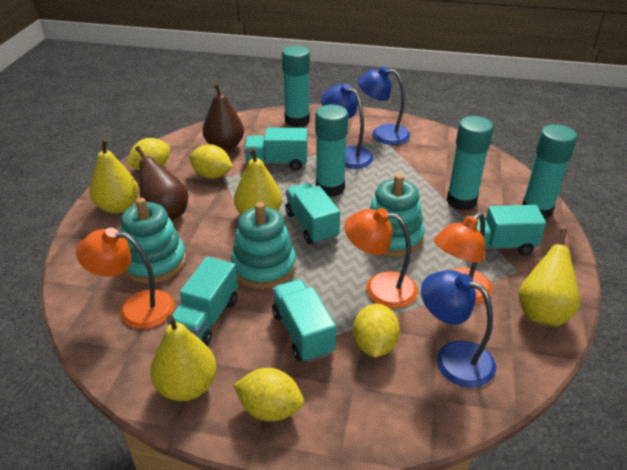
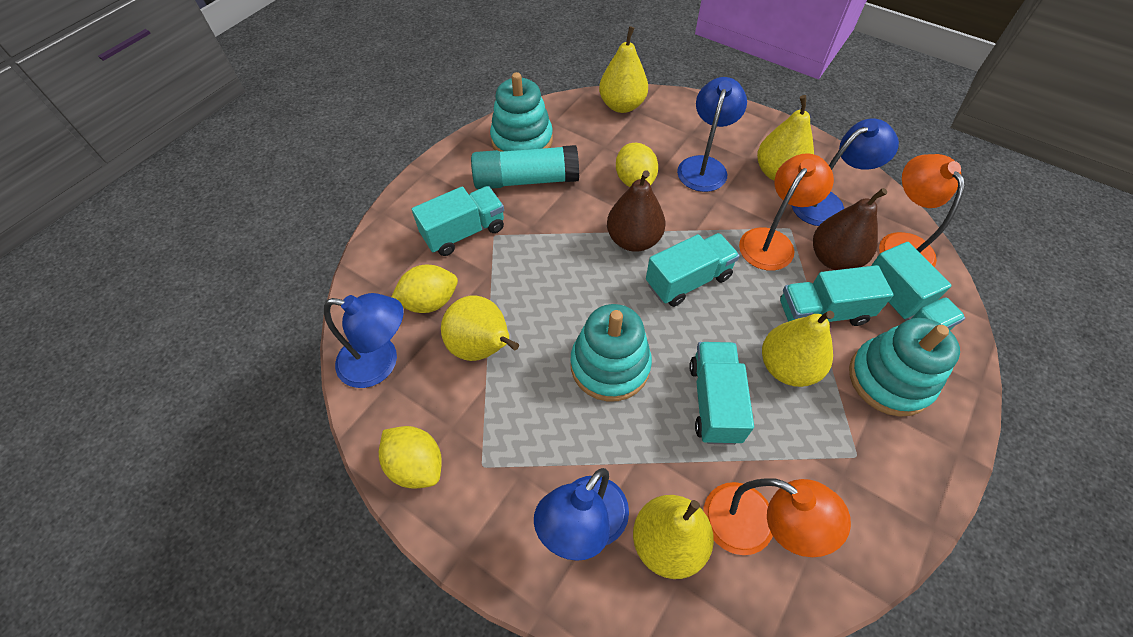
blue lamp: 3 -> 4
turquoise glue stick: 4 -> 1
yellow lemon: 4 -> 3
yellow pear: 4 -> 5

